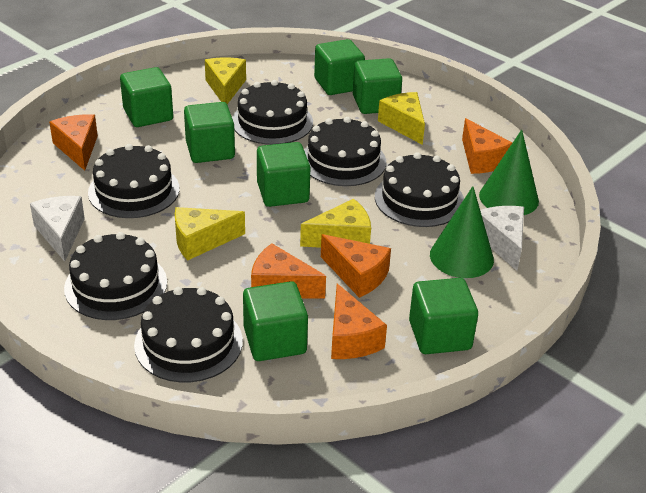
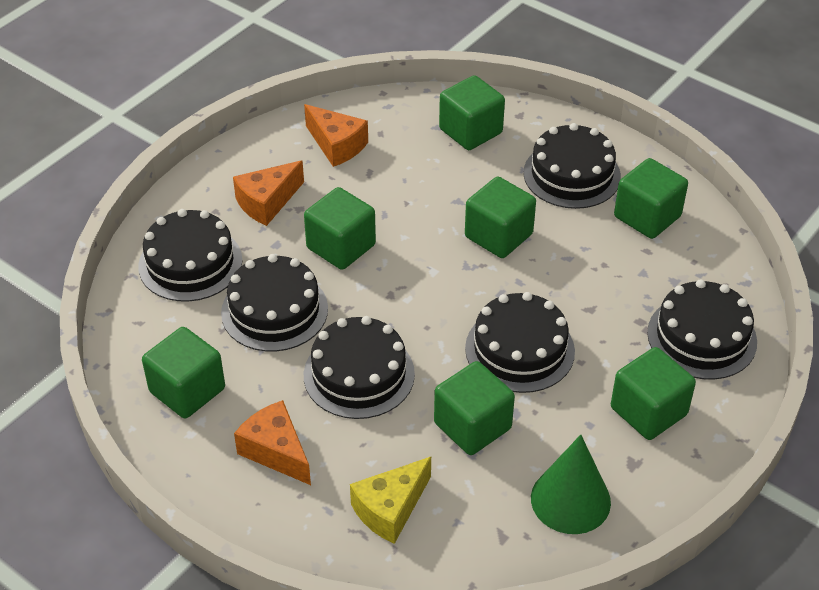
green cone: 2 -> 1
orange cheese: 5 -> 3
white cheese: 2 -> 0
yellow cheese: 4 -> 1

